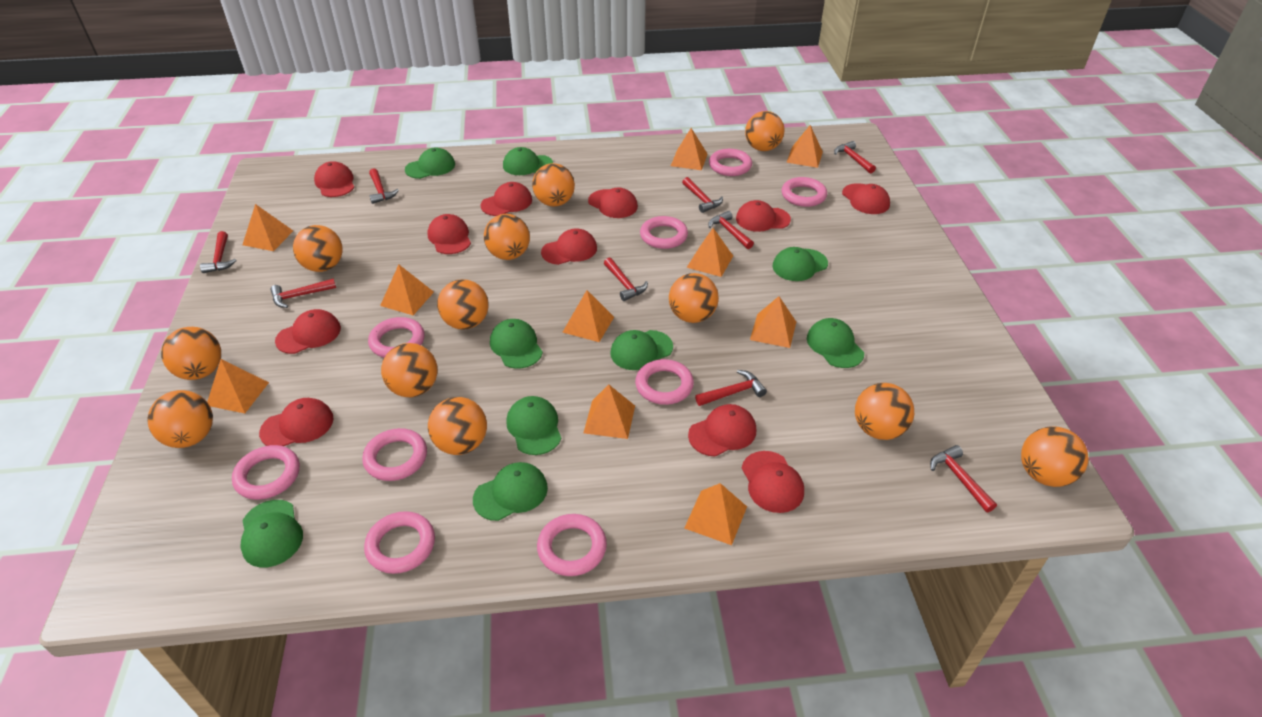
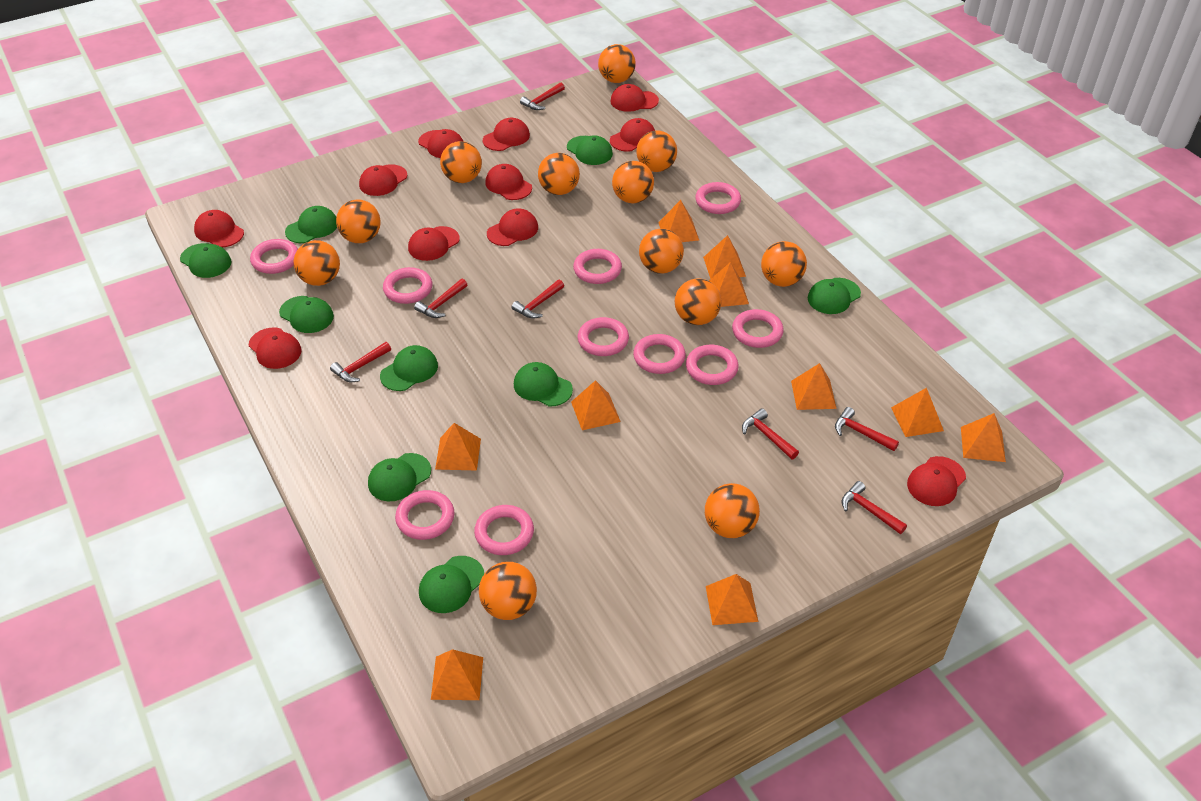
pink ring: 9 -> 10
red hammer: 9 -> 7

